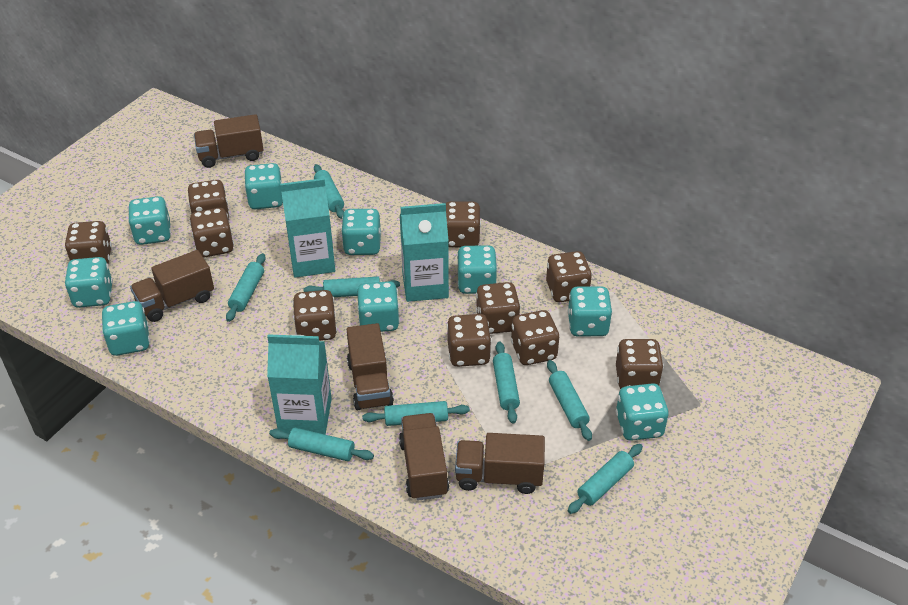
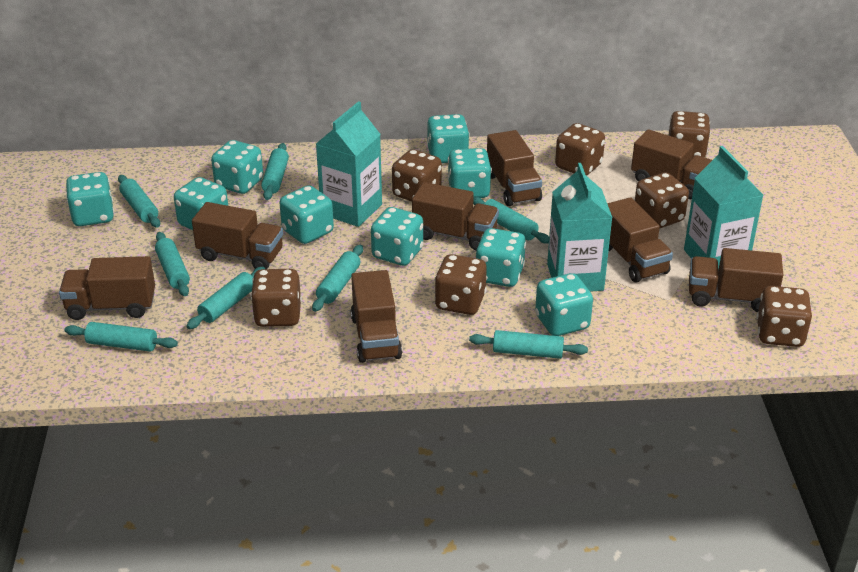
brown dice: 10 -> 7
brown truck: 5 -> 8

